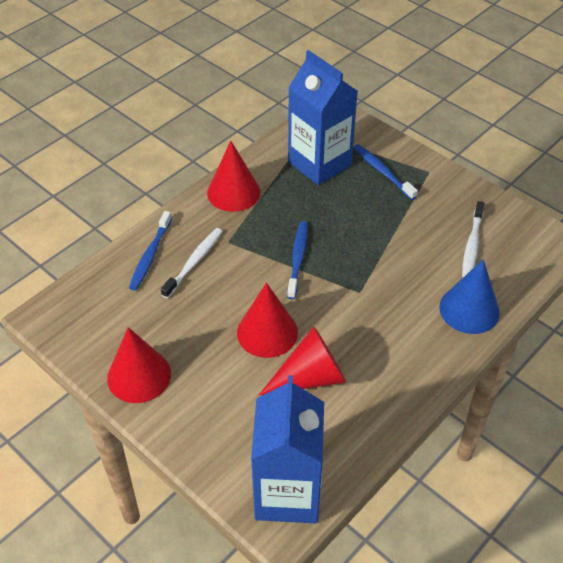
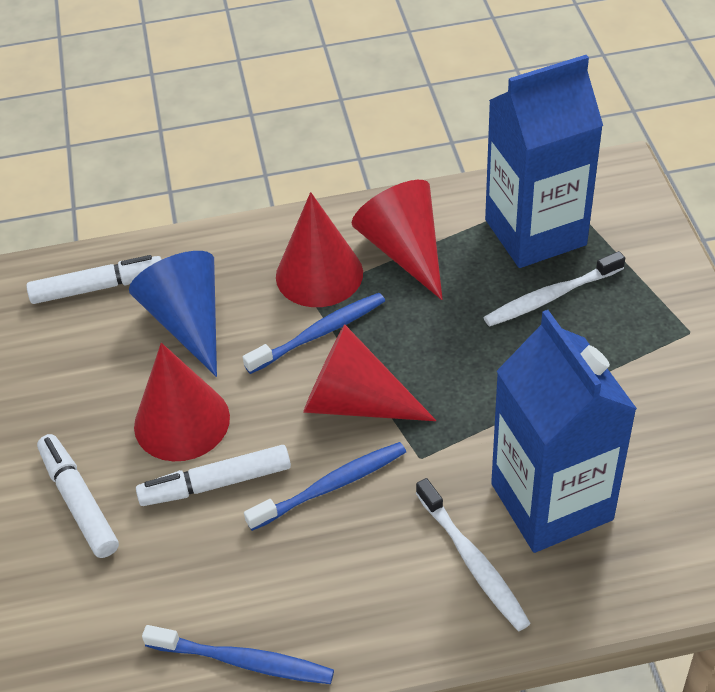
white marker: 0 -> 3

